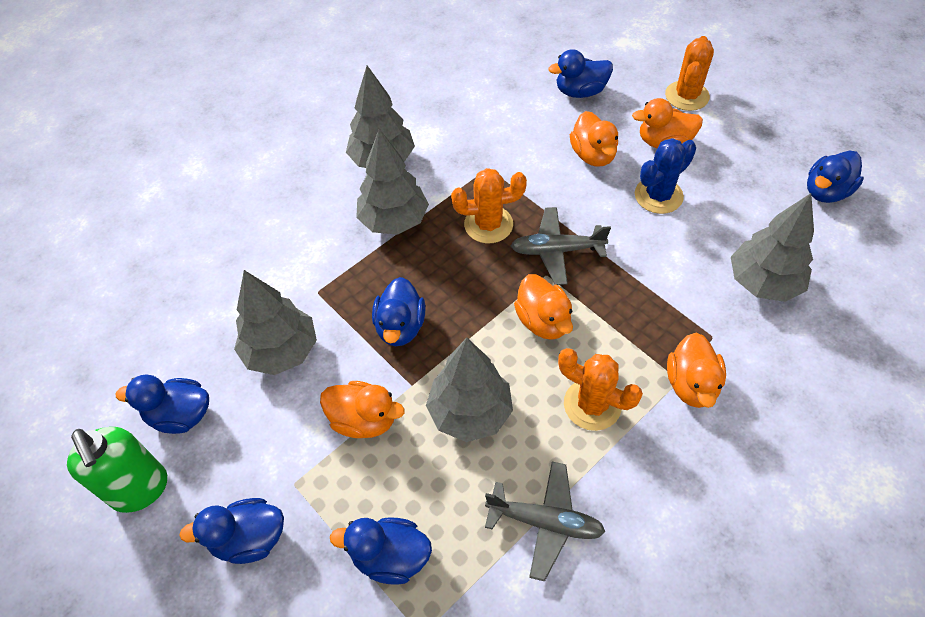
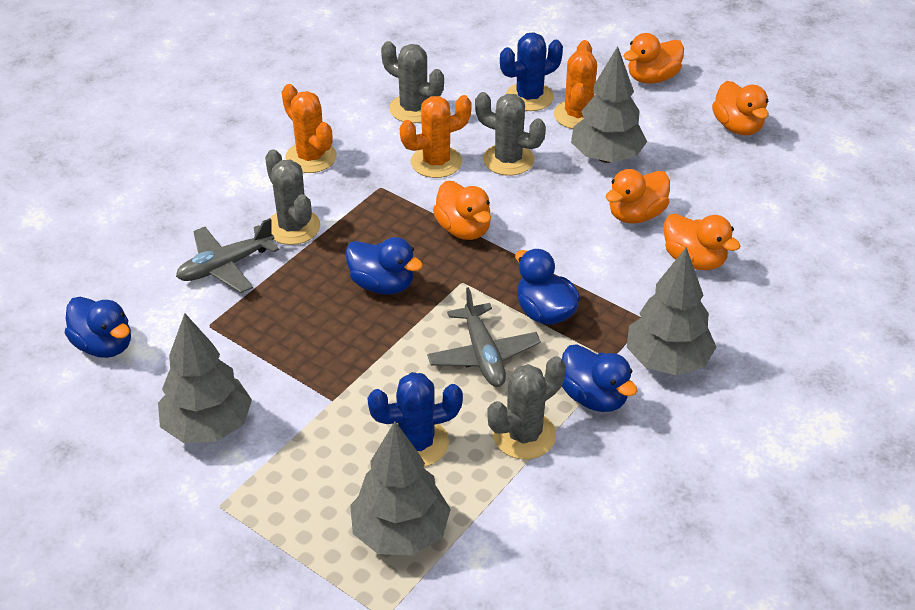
blue cactus: 1 -> 2
blue duck: 6 -> 4
green soap dispenser: 1 -> 0
grey cactus: 0 -> 4
grey tree: 5 -> 4

